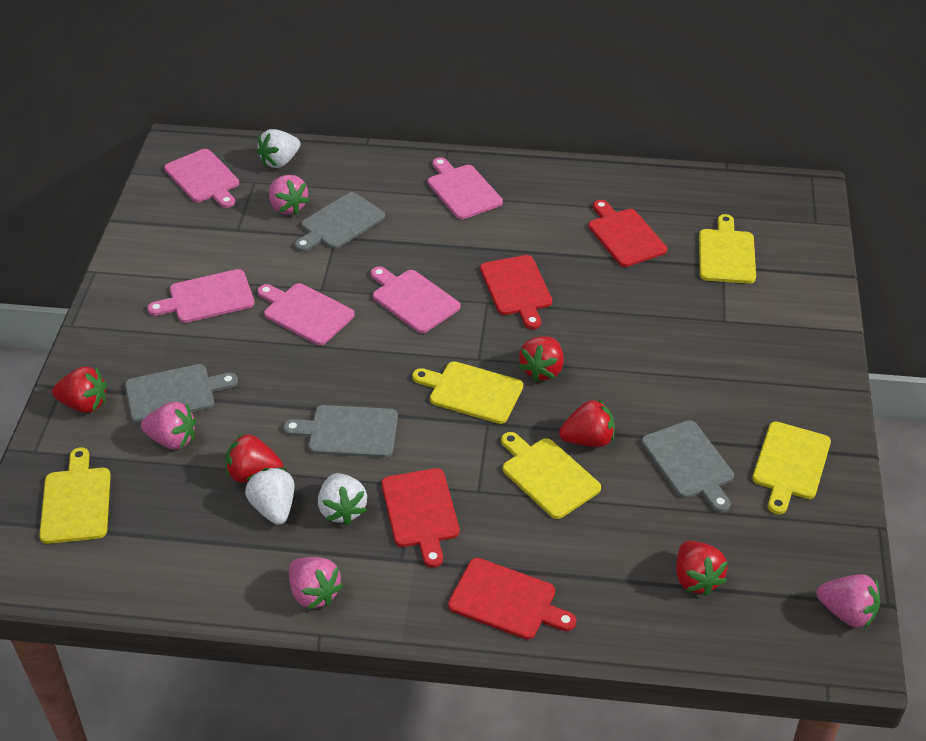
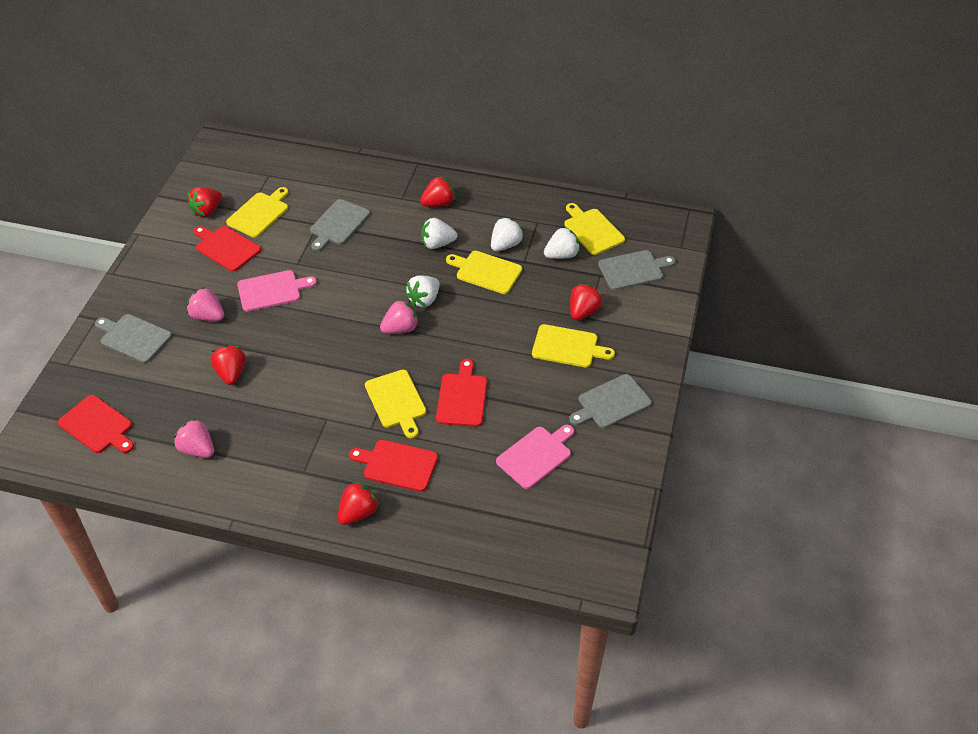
pink cutting board: 5 -> 2
pink strawberry: 4 -> 3
white strawberry: 3 -> 4

